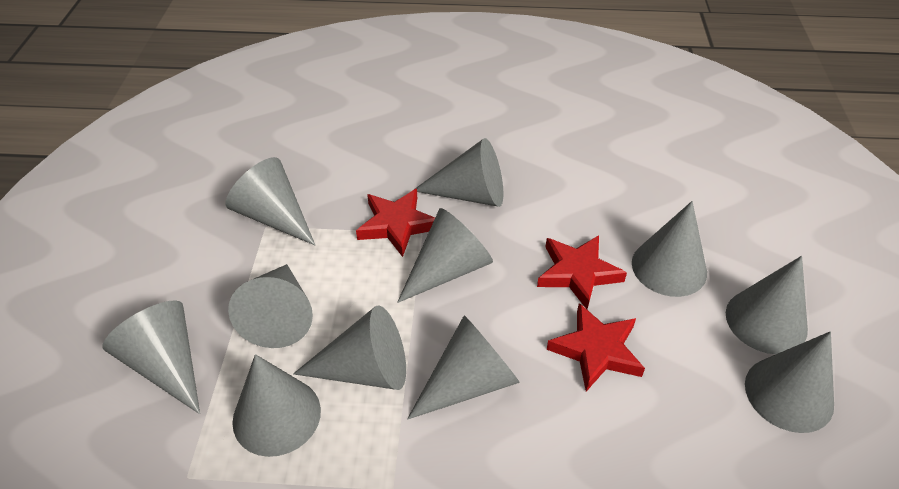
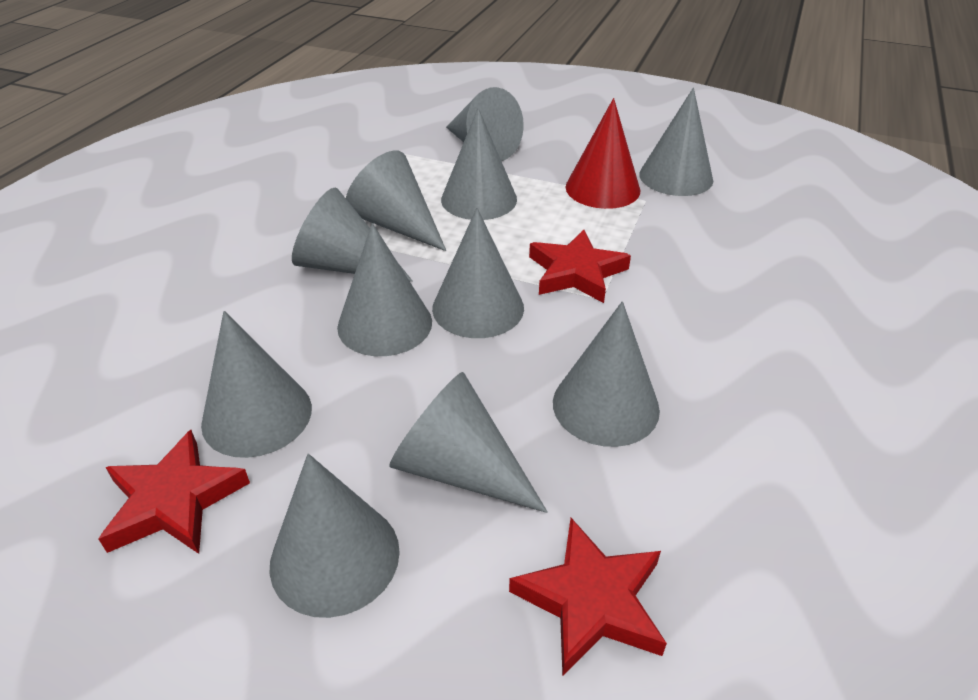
red cone: 0 -> 1

